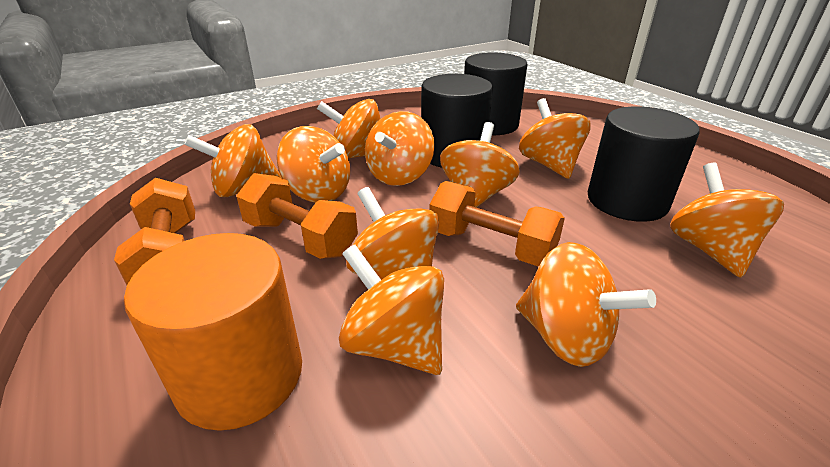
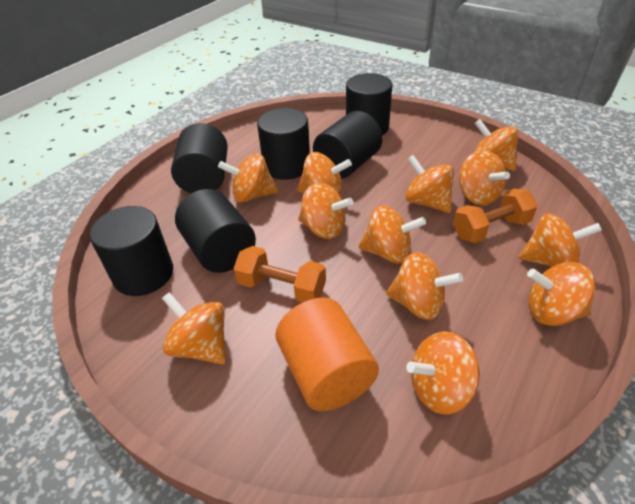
black cylinder: 3 -> 6
orange dumbbell: 3 -> 2
orange spinning top: 10 -> 12

